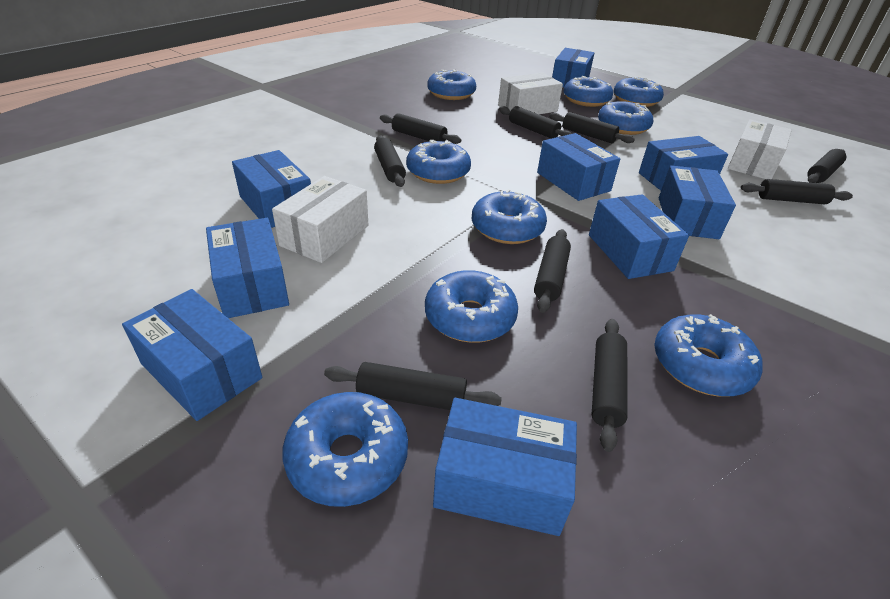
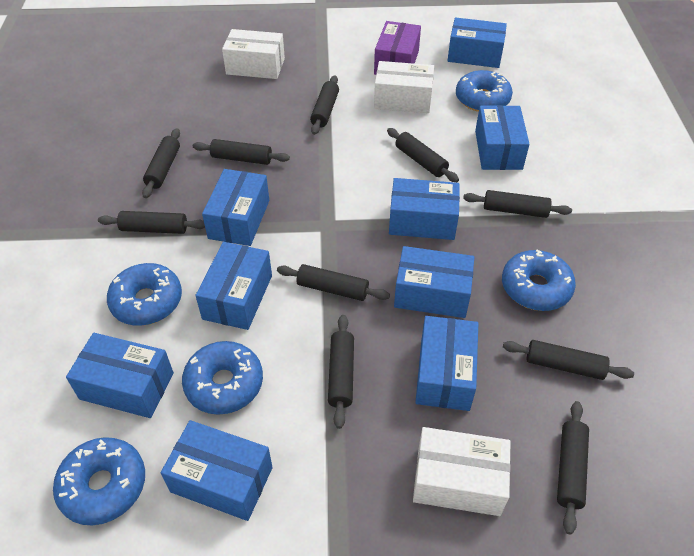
black rolling pin: 9 -> 10
blue donut: 9 -> 5
purple box: 0 -> 1

